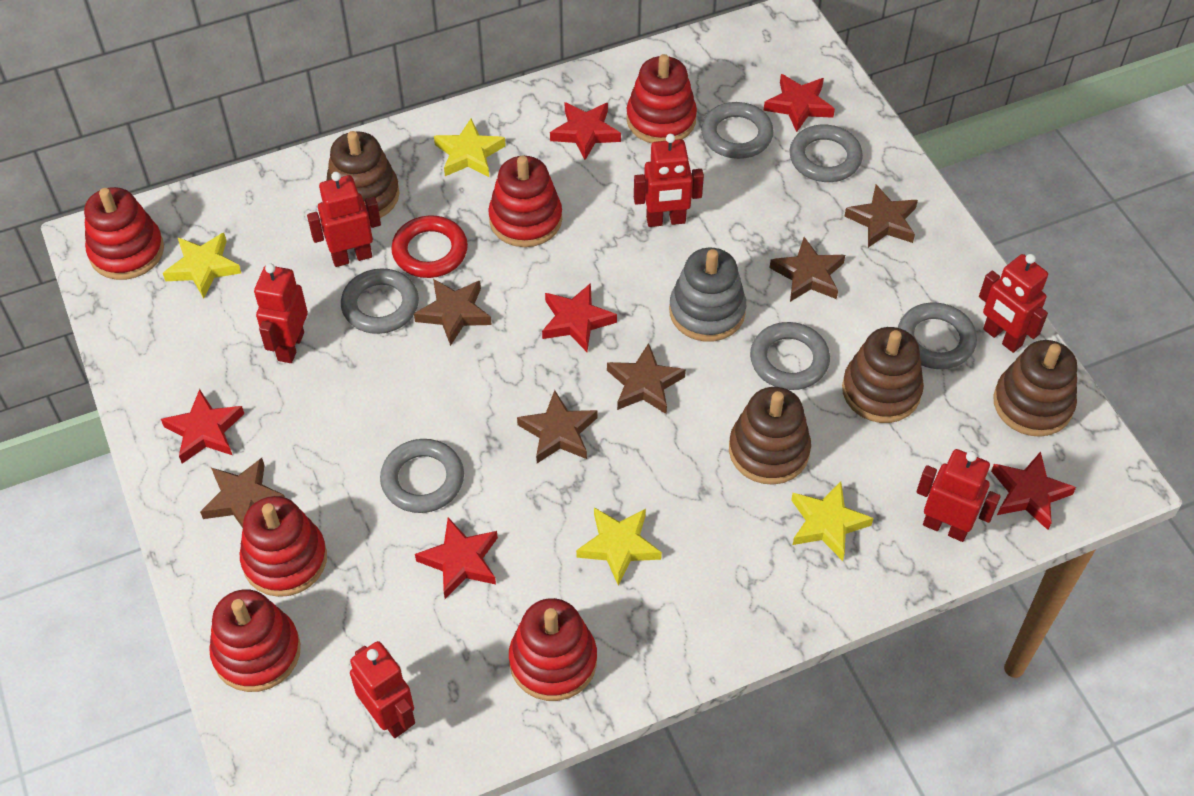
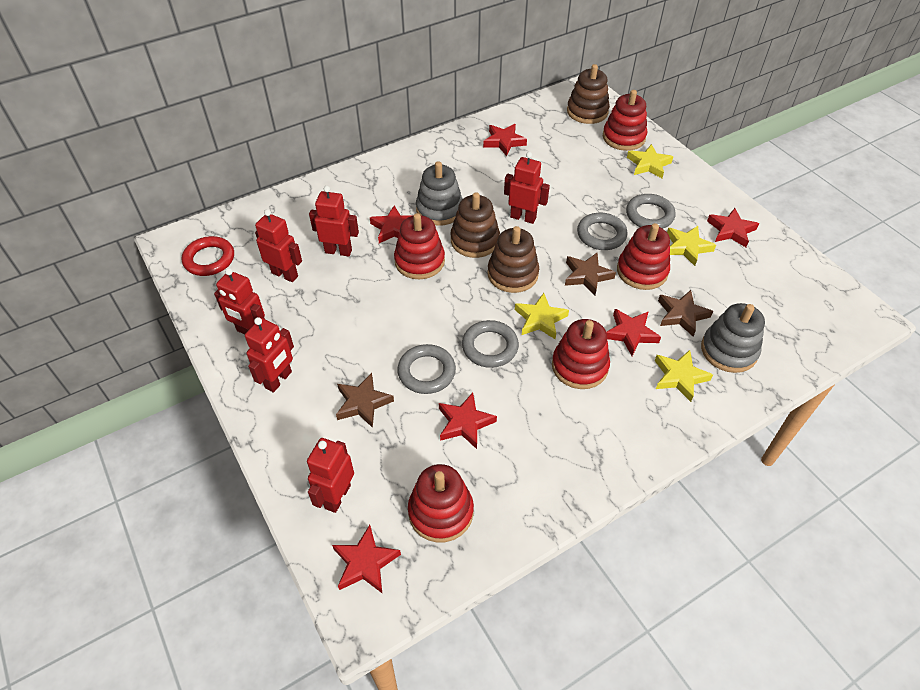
brown stacking toy: 4 -> 3
brown star: 6 -> 3
grey ring: 6 -> 4
grey stacking toy: 1 -> 2
red stacking toy: 6 -> 5

